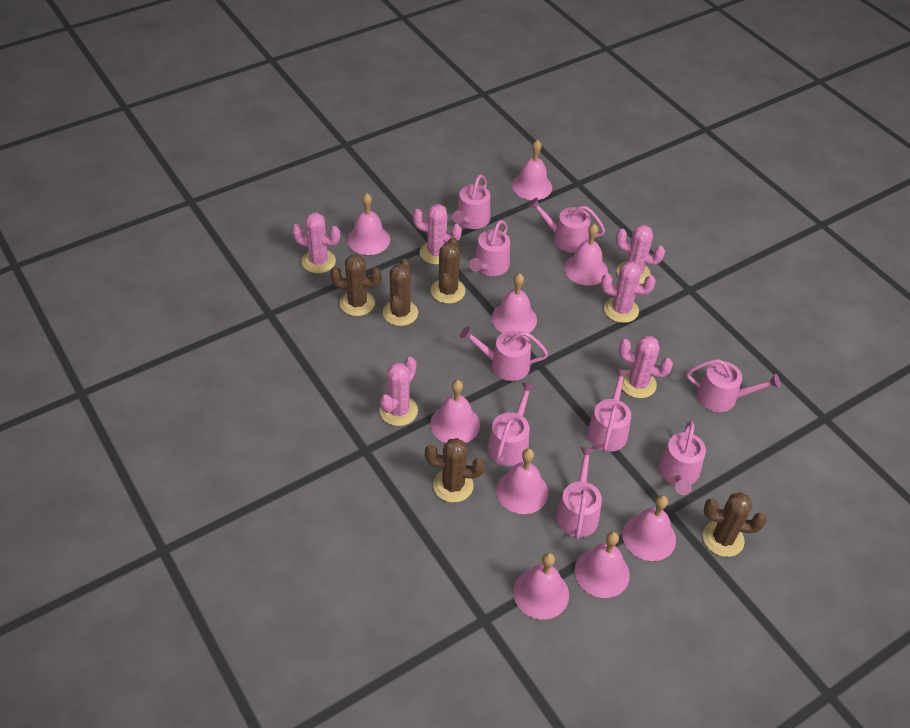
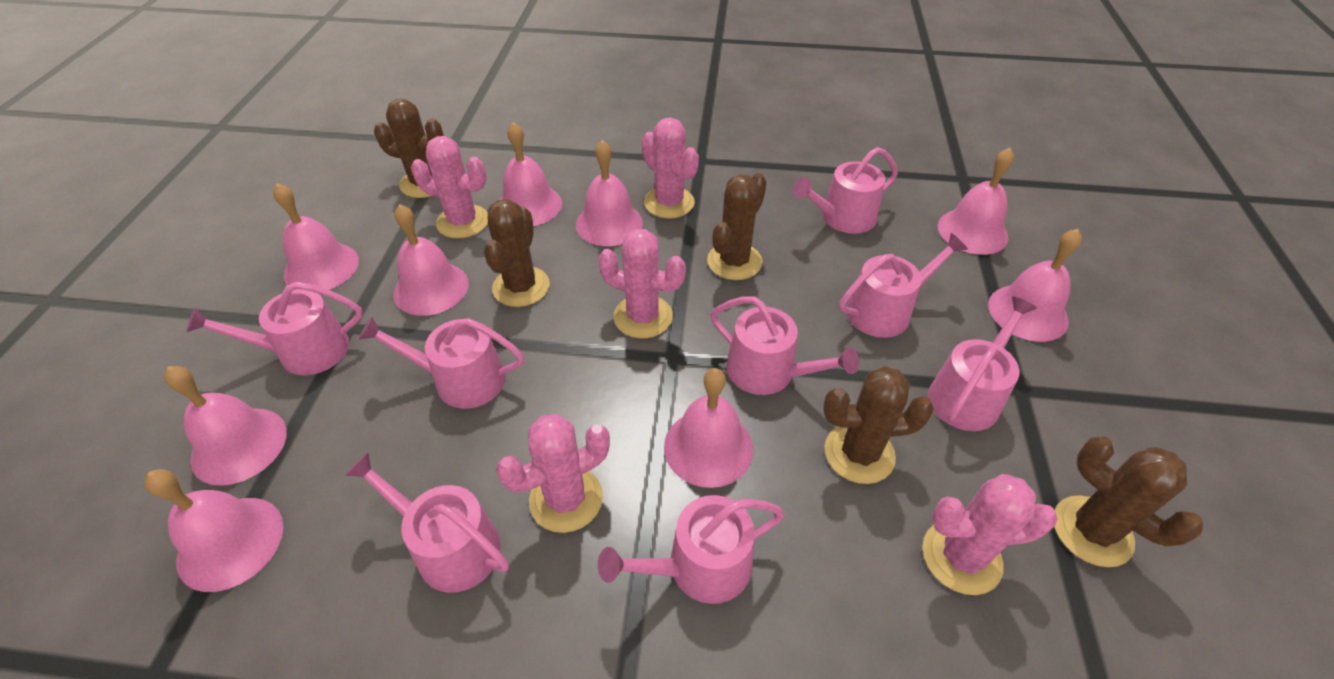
pink cactus: 6 -> 5
pink watering can: 9 -> 8

